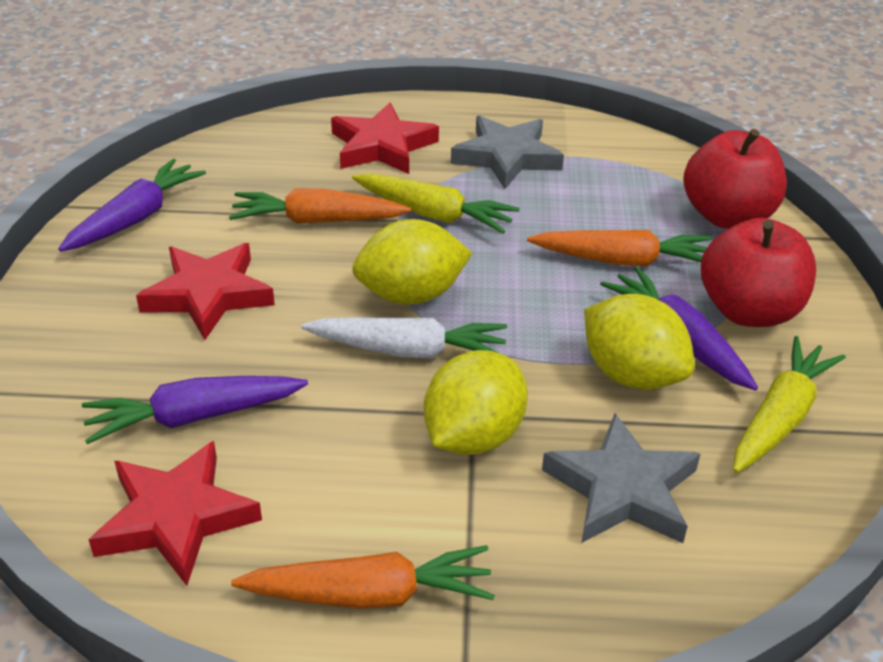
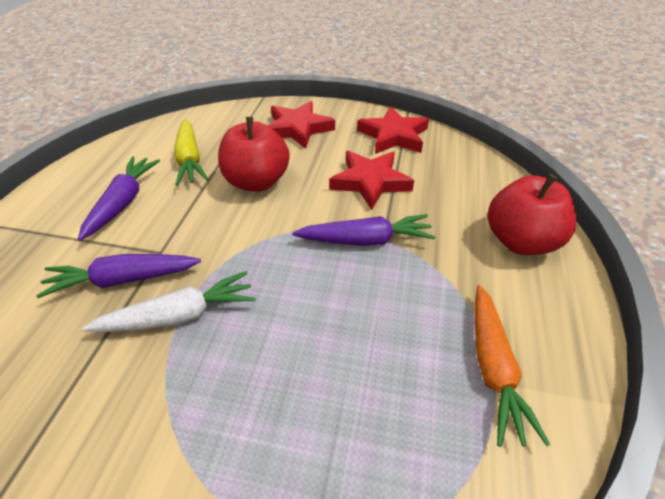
grey star: 2 -> 0
orange carrot: 3 -> 1
yellow carrot: 2 -> 1
yellow lemon: 3 -> 0

